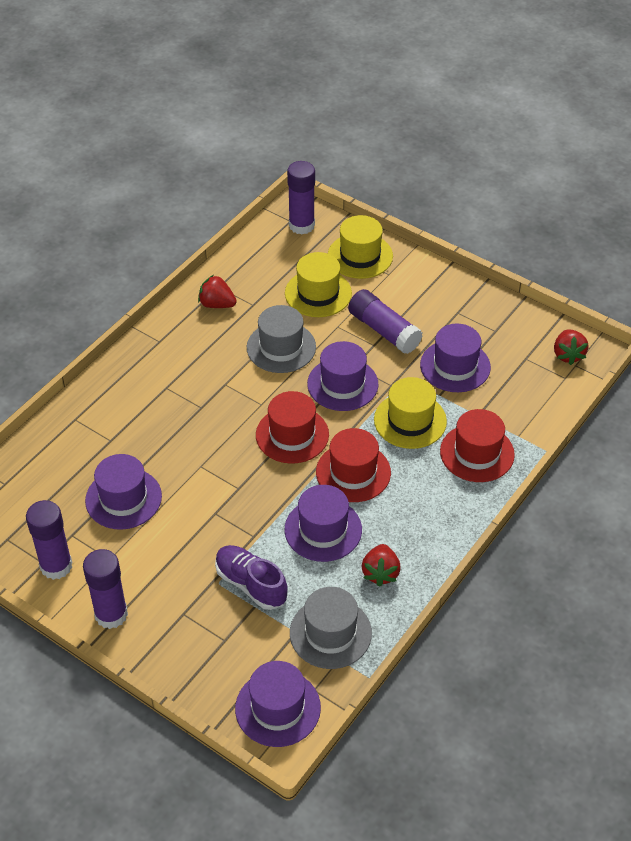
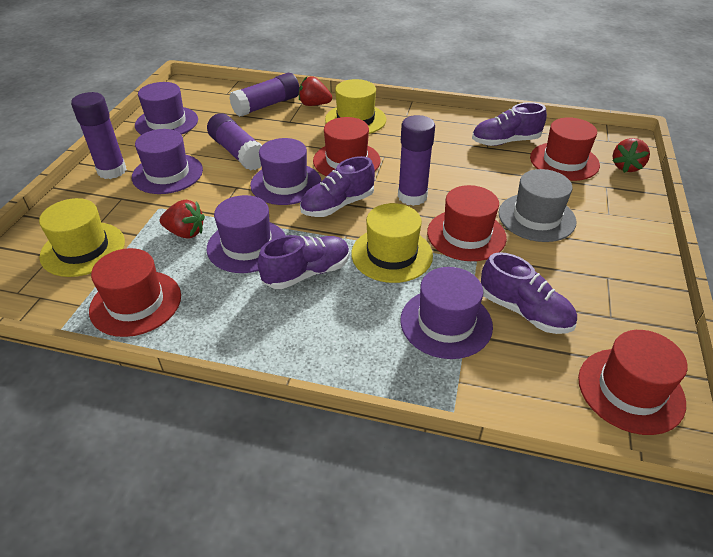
grey hat: 2 -> 1
purple shoe: 1 -> 4
red hat: 3 -> 5

